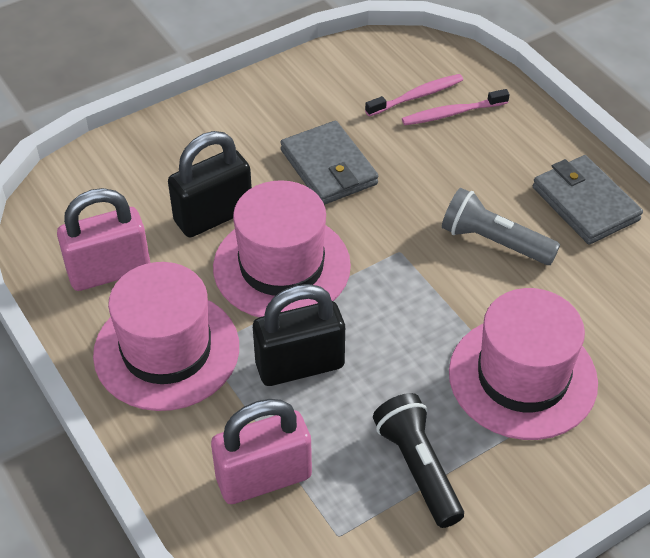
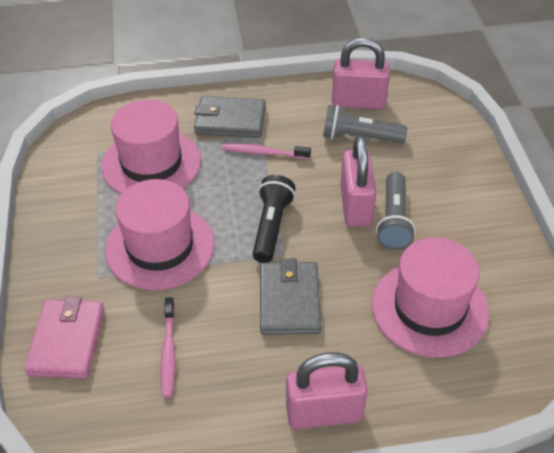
black padlock: 2 -> 0
grey flashlight: 1 -> 2
pink padlock: 2 -> 3
pink wallet: 0 -> 1

